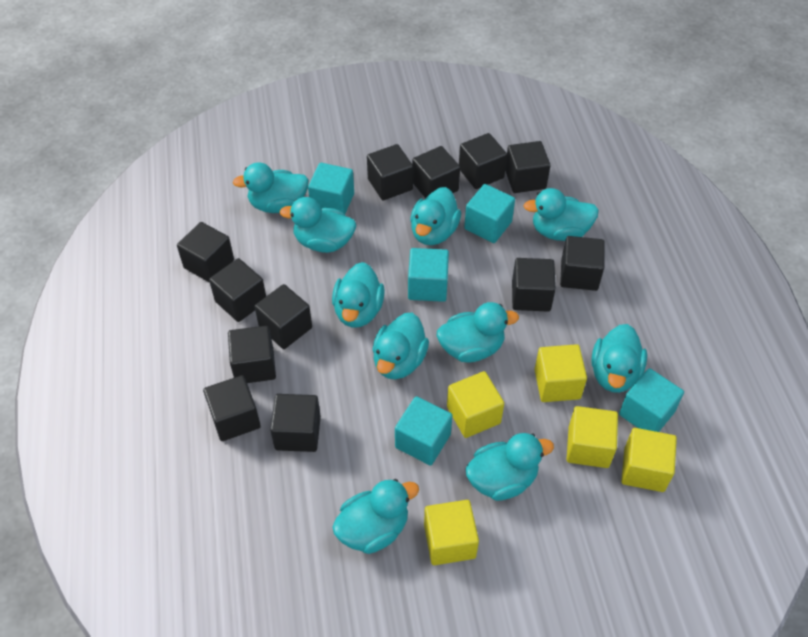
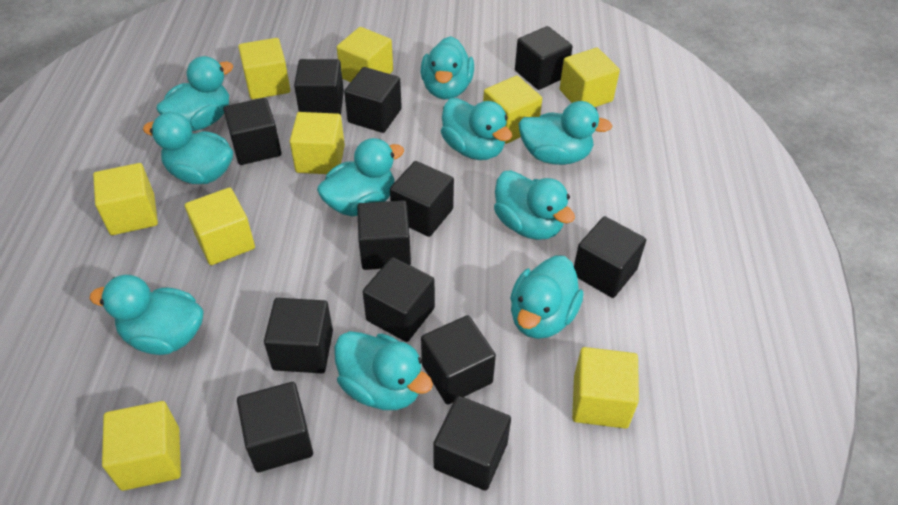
turquoise cube: 5 -> 0
yellow cube: 5 -> 9

